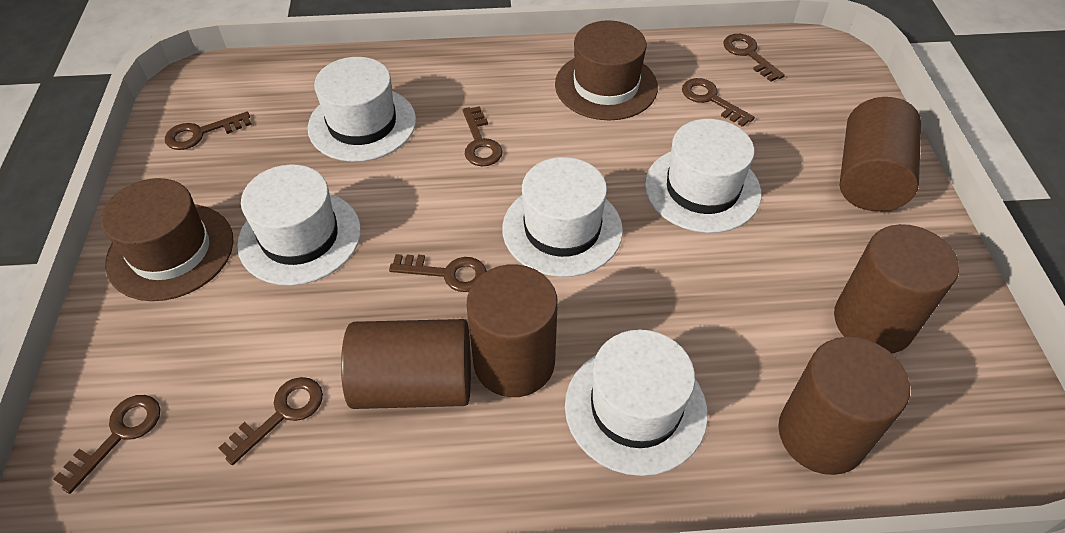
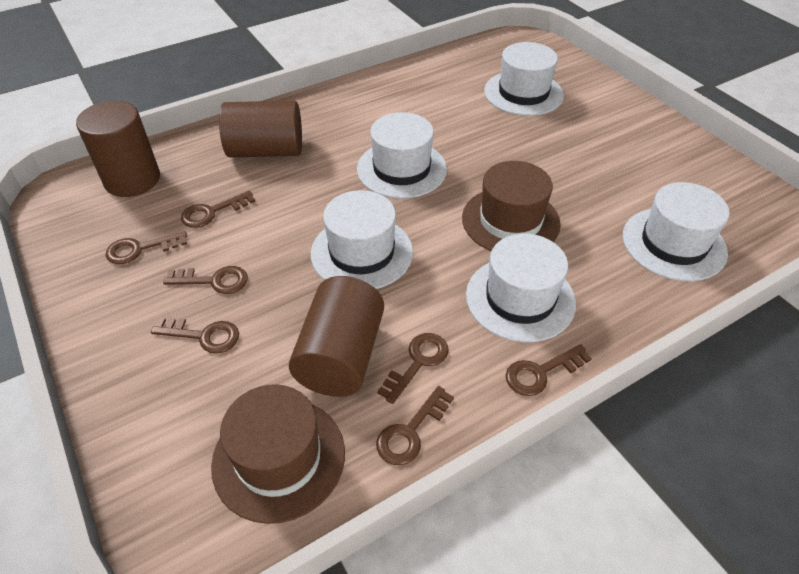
brown cylinder: 5 -> 3

